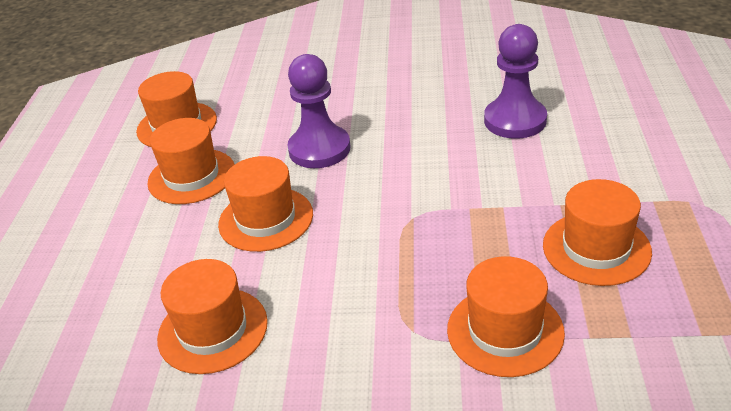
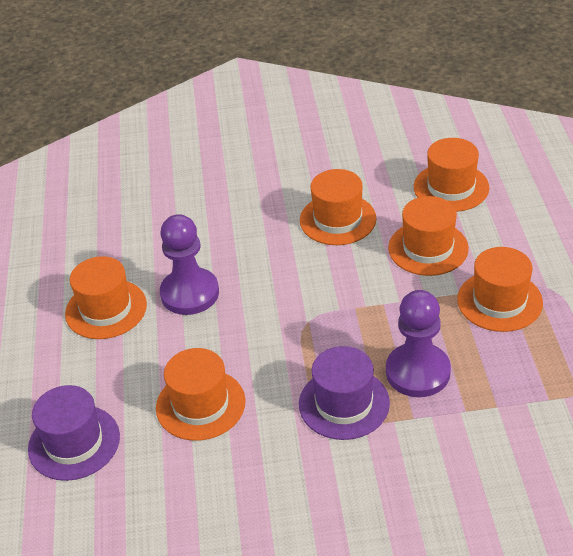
purple hat: 0 -> 2

